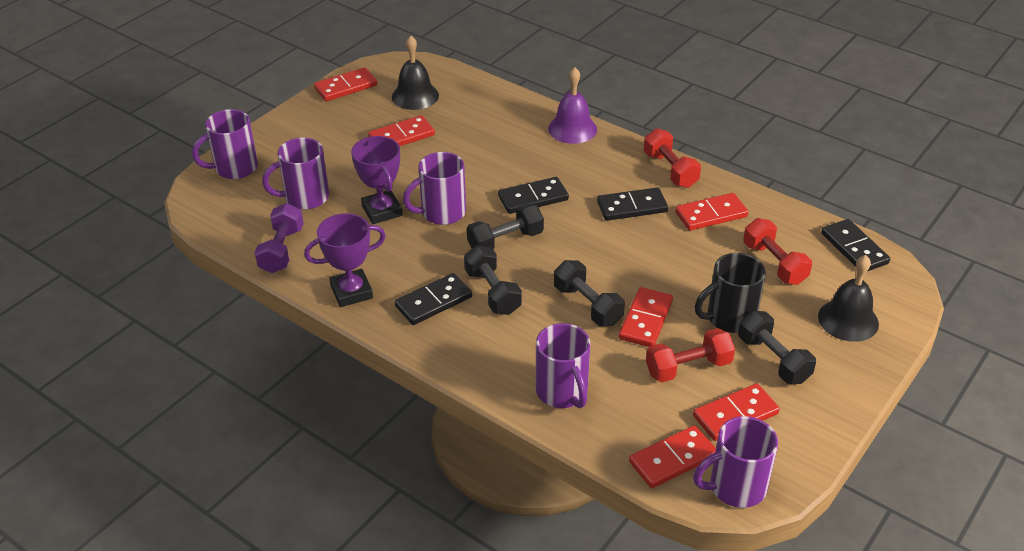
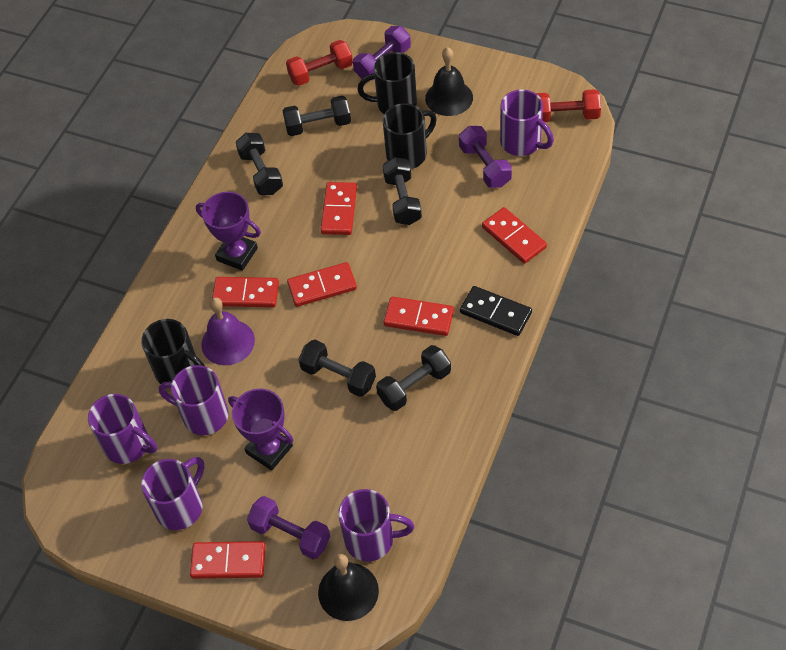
black domino: 4 -> 1
black dumbbell: 4 -> 5
black mug: 1 -> 3
purple dumbbell: 1 -> 3
red dumbbell: 3 -> 2

